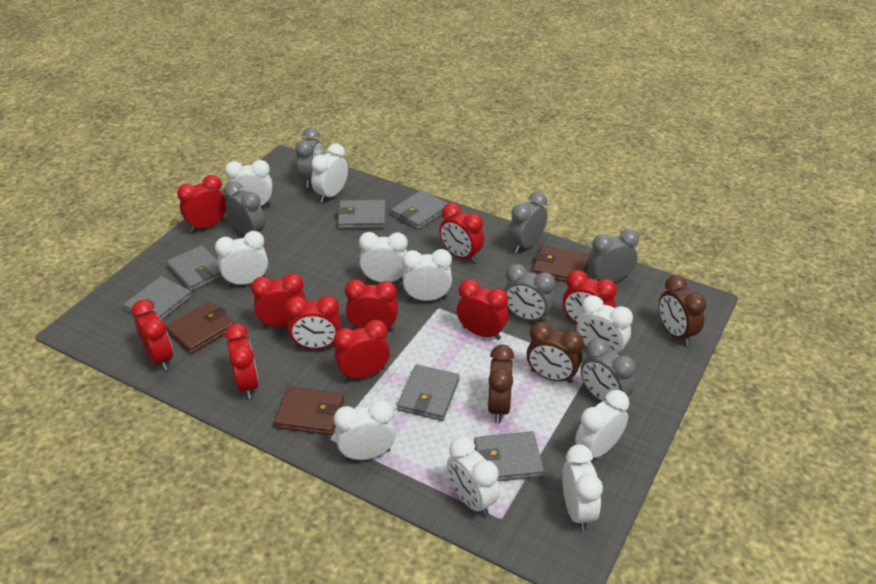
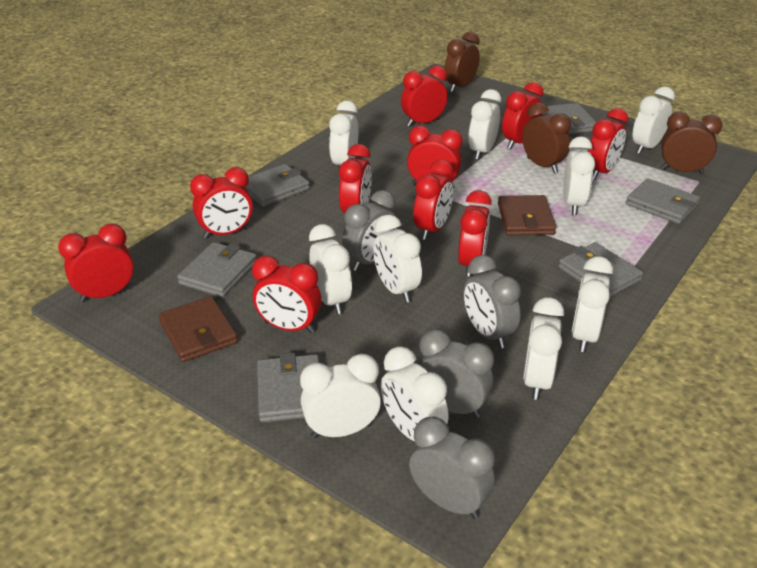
brown wallet: 3 -> 2
grey clock: 6 -> 4

